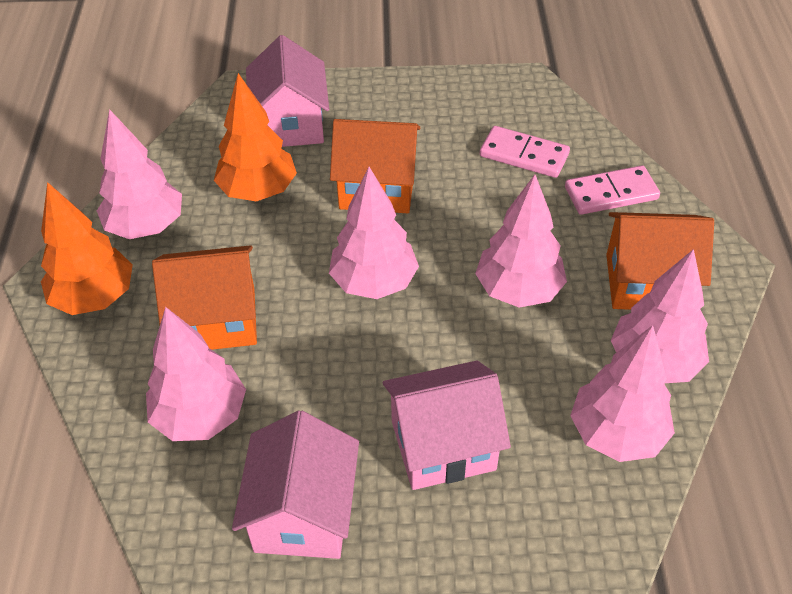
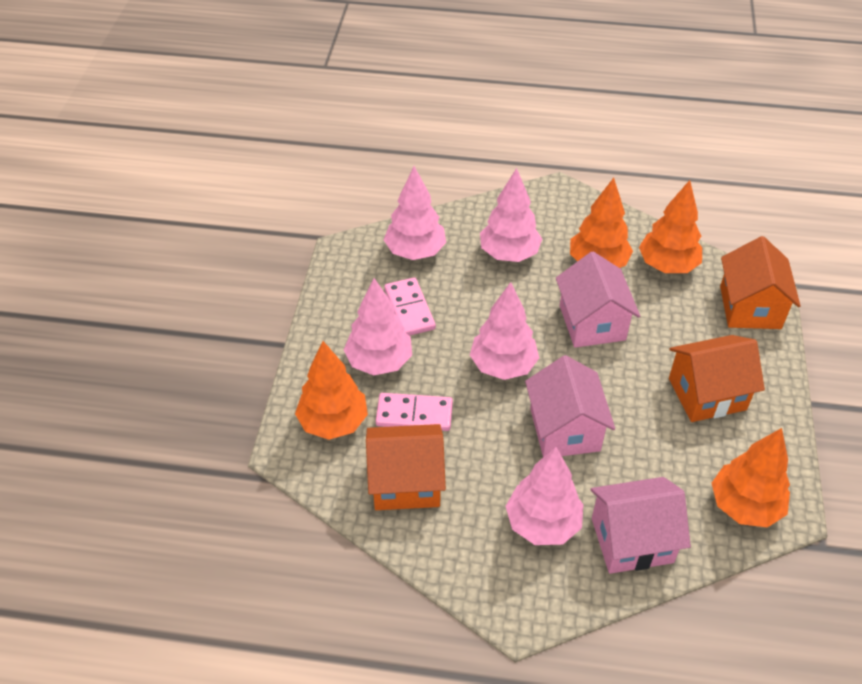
orange tree: 2 -> 4
pink tree: 6 -> 5

